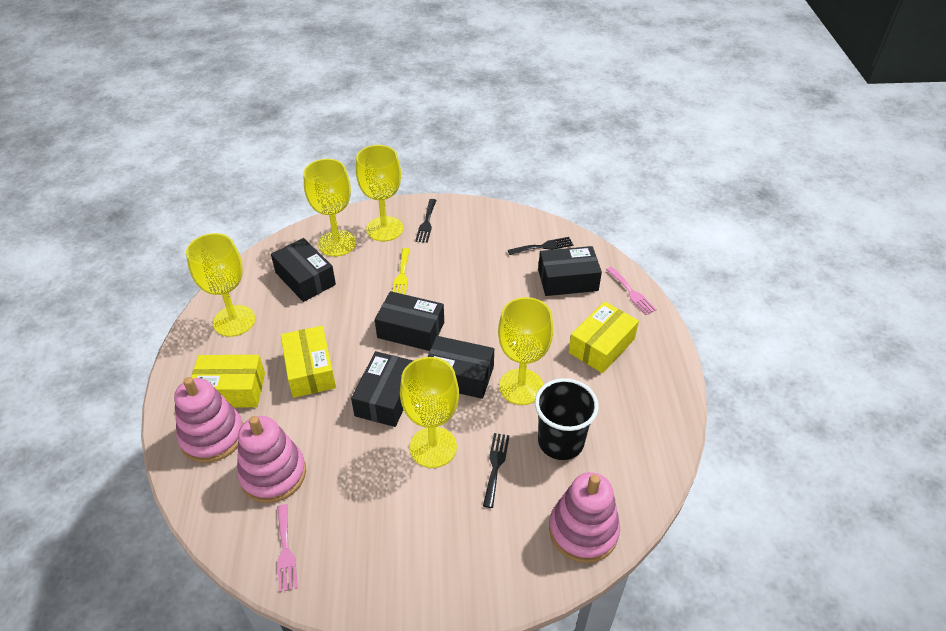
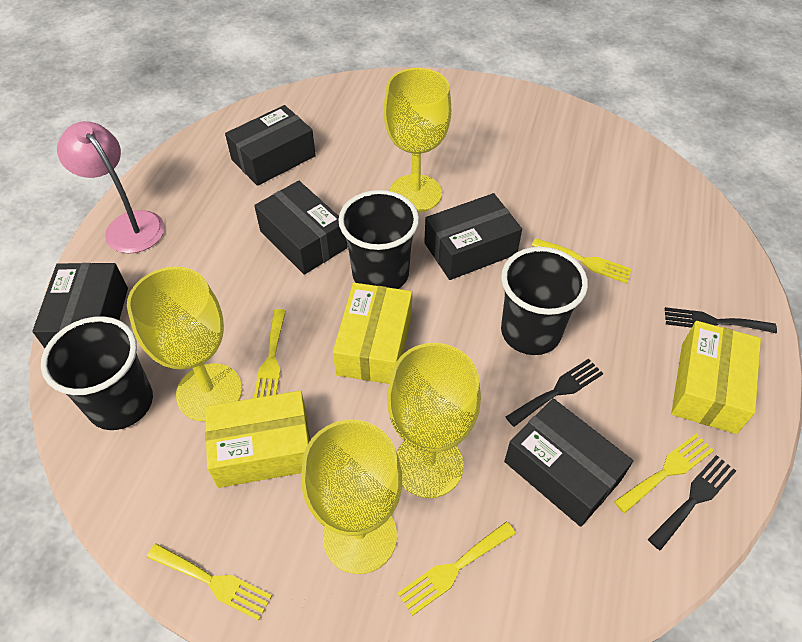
black cup: 1 -> 3
pink fork: 2 -> 0
pink lamp: 0 -> 1
pink stacking toy: 3 -> 0
yellow fork: 1 -> 5
yellow goblet: 5 -> 4

